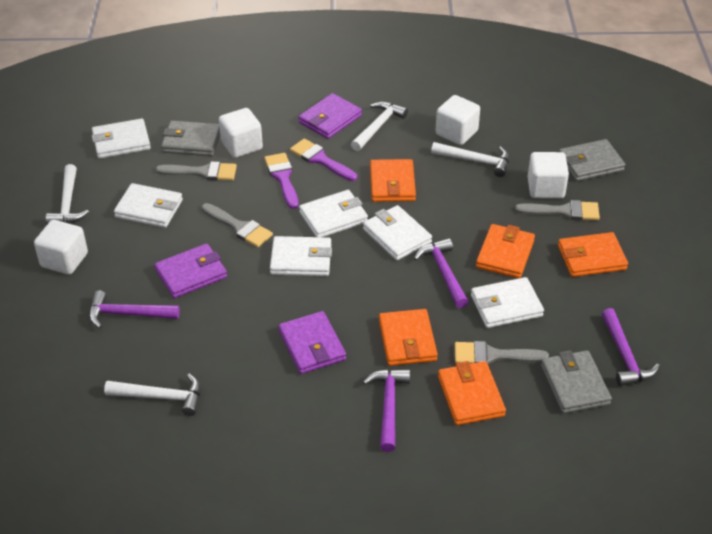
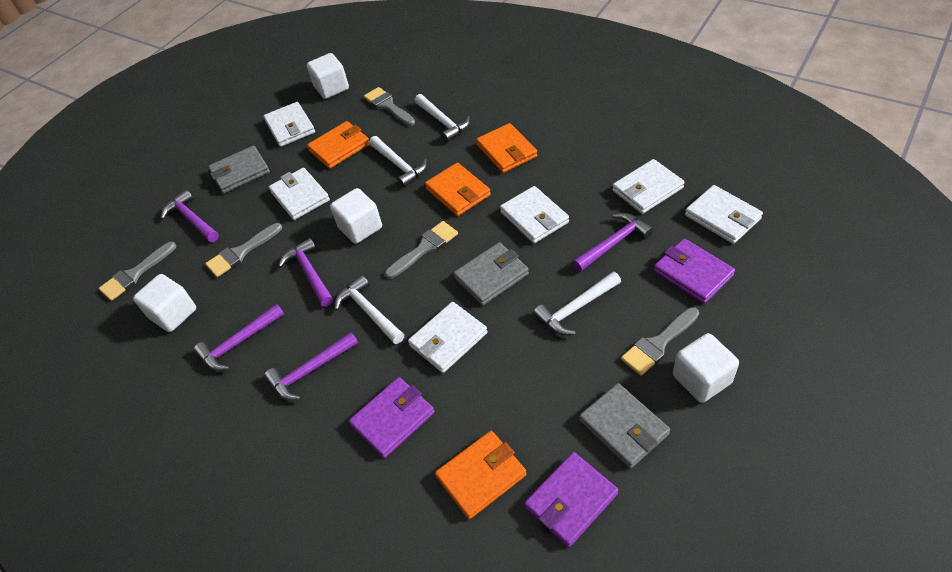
grey brush: 4 -> 5
orange wallet: 5 -> 4
purple brush: 2 -> 0
purple hammer: 4 -> 5

